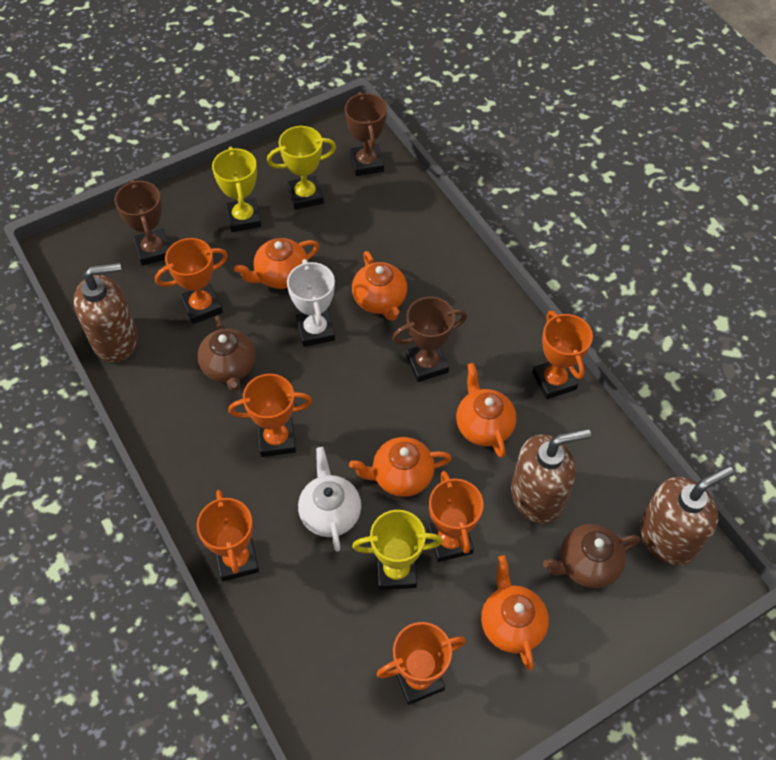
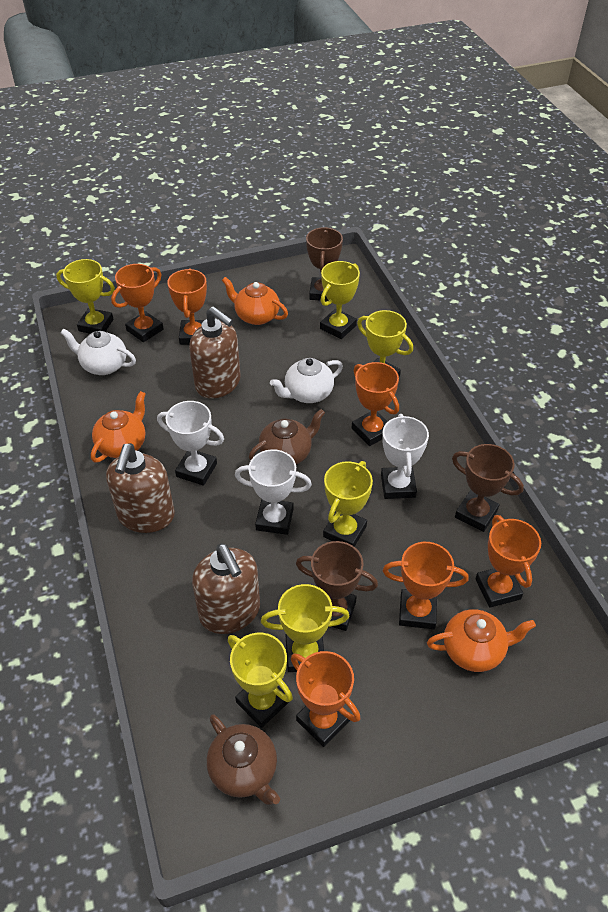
orange teapot: 5 -> 3
white teapot: 1 -> 2
white trophy: 1 -> 3
yellow trophy: 3 -> 6

